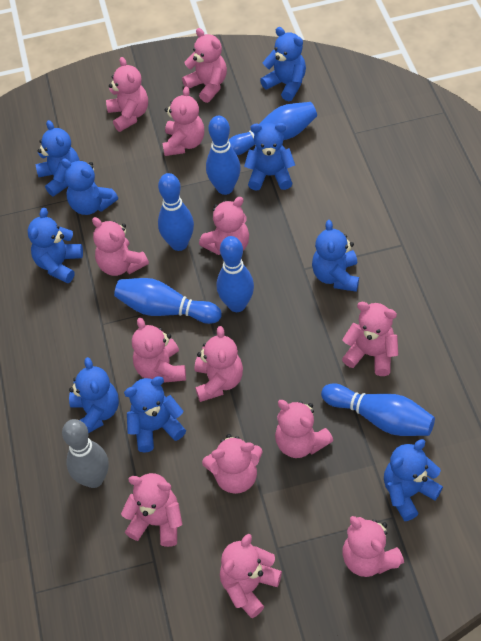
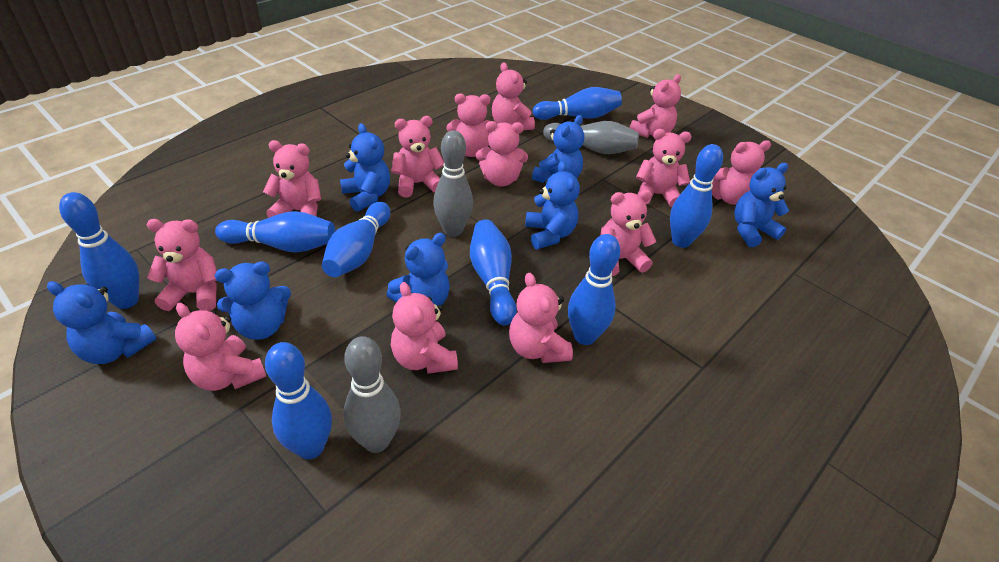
blue bowling pin: 6 -> 8
blue teddy bear: 9 -> 7
grey bowling pin: 1 -> 3

